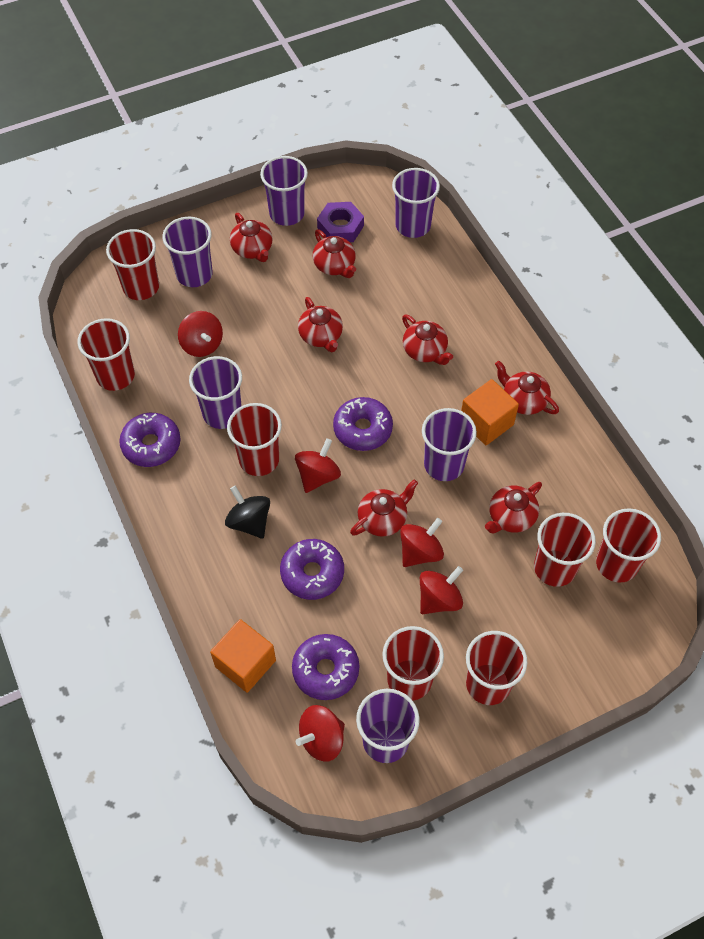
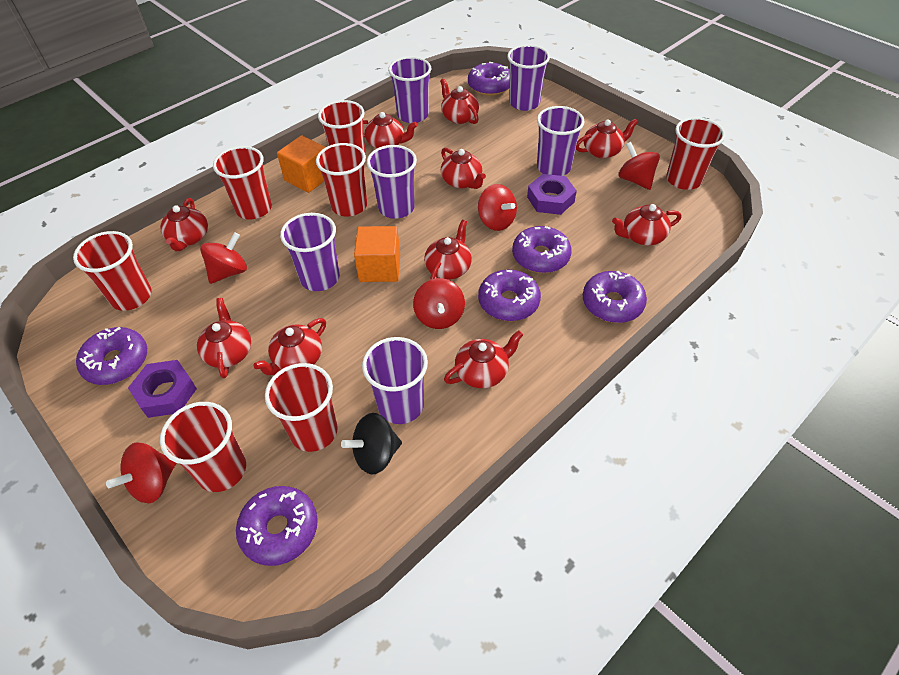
purple donut: 4 -> 6
purple nut: 1 -> 2
red teapot: 7 -> 10

